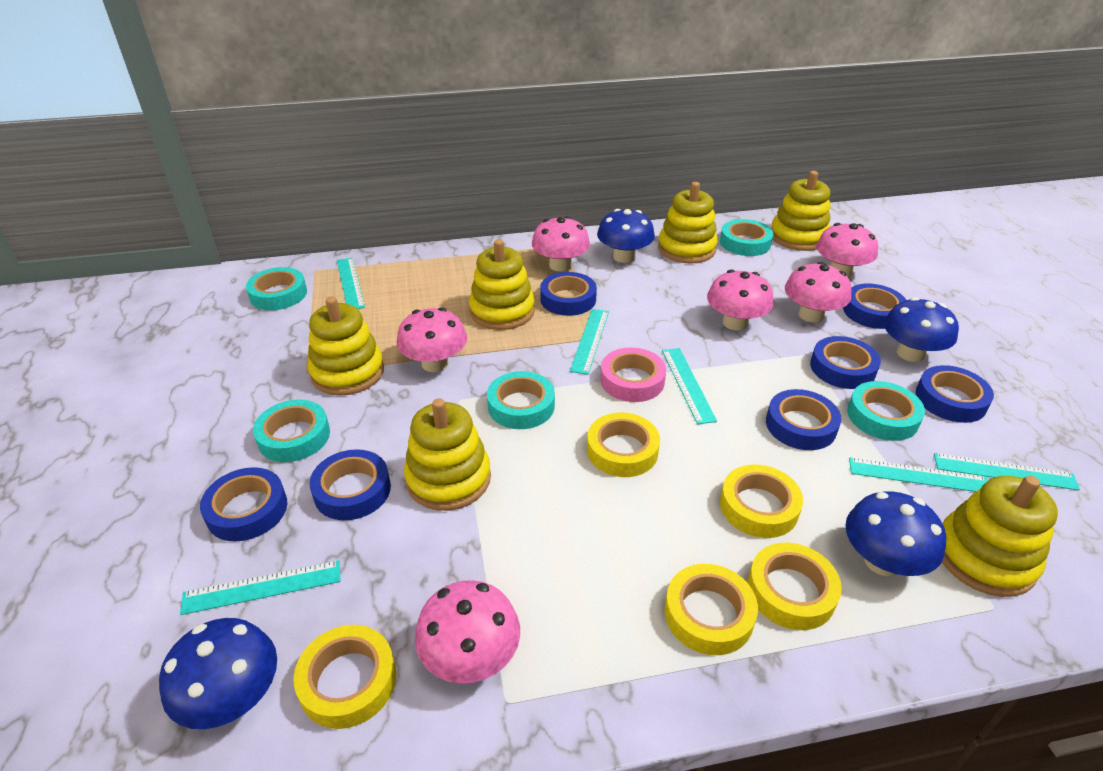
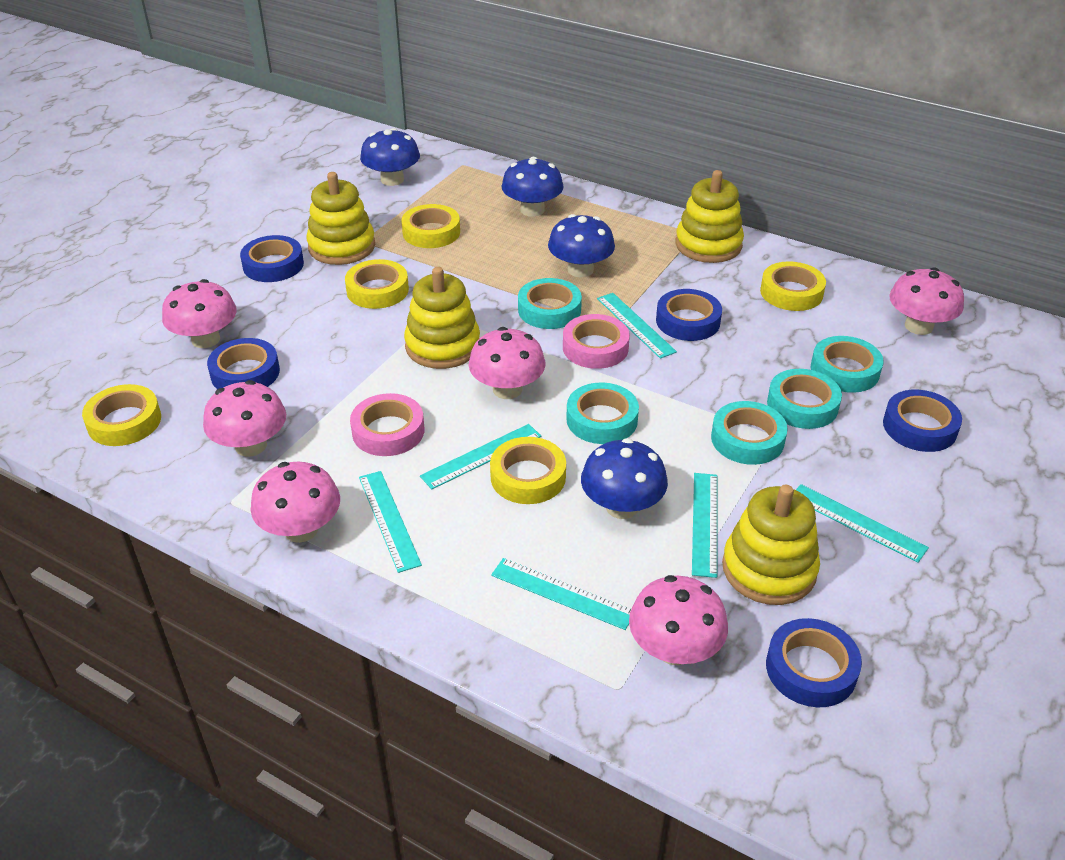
blue tape: 7 -> 5
pink tape: 1 -> 2
yellow stacking toy: 6 -> 4

